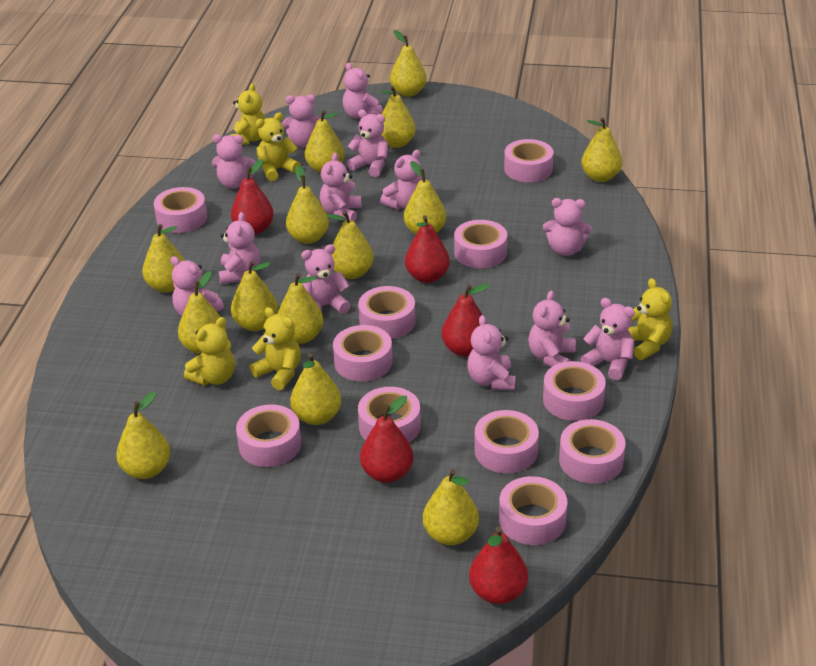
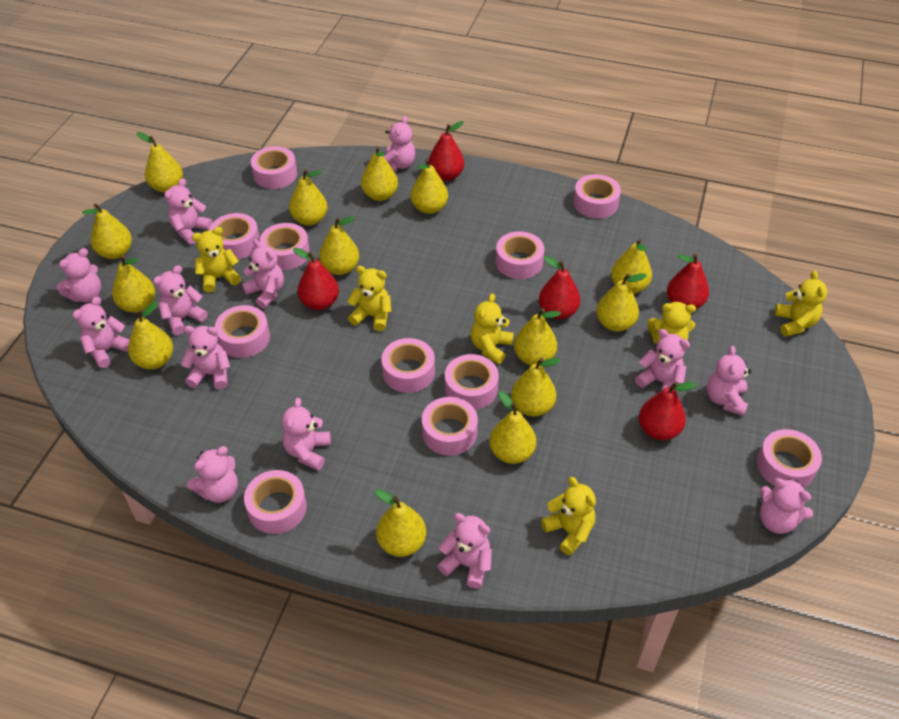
yellow teddy bear: 5 -> 6

